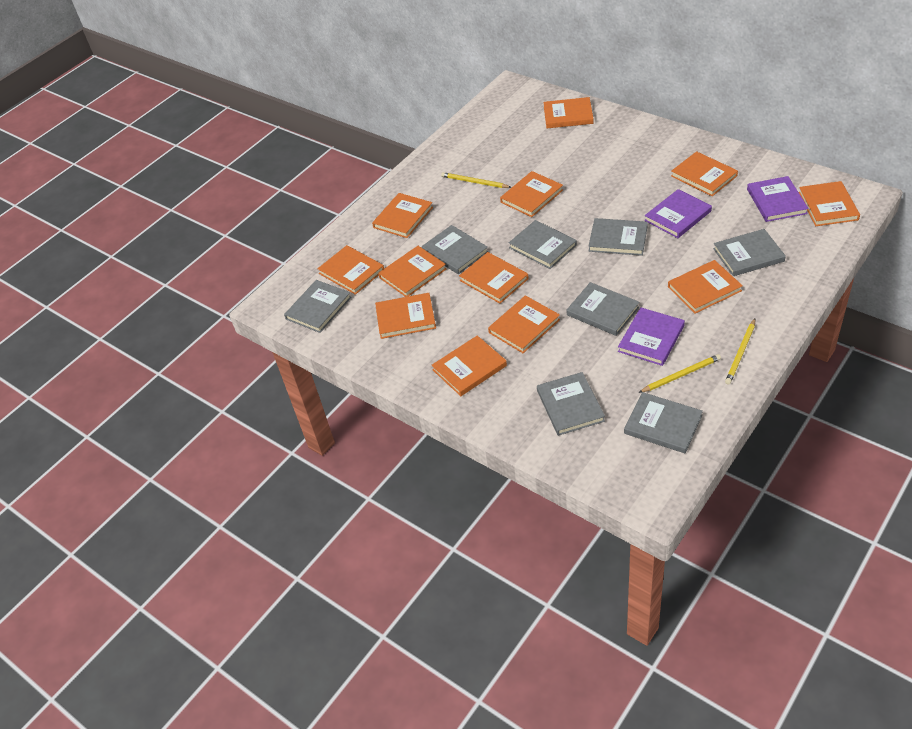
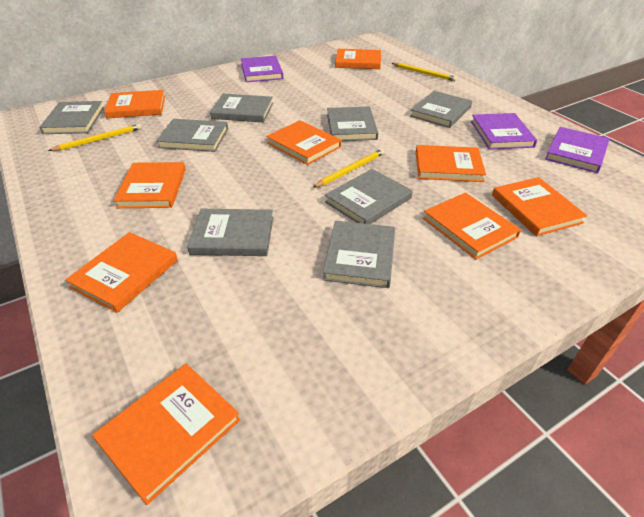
orange book: 12 -> 9

